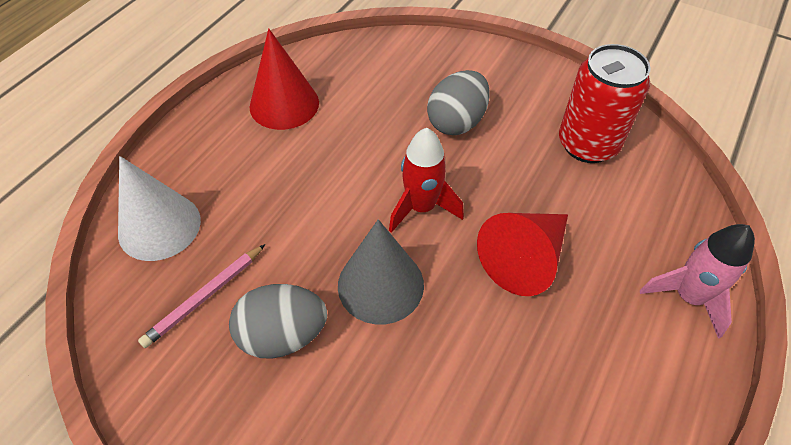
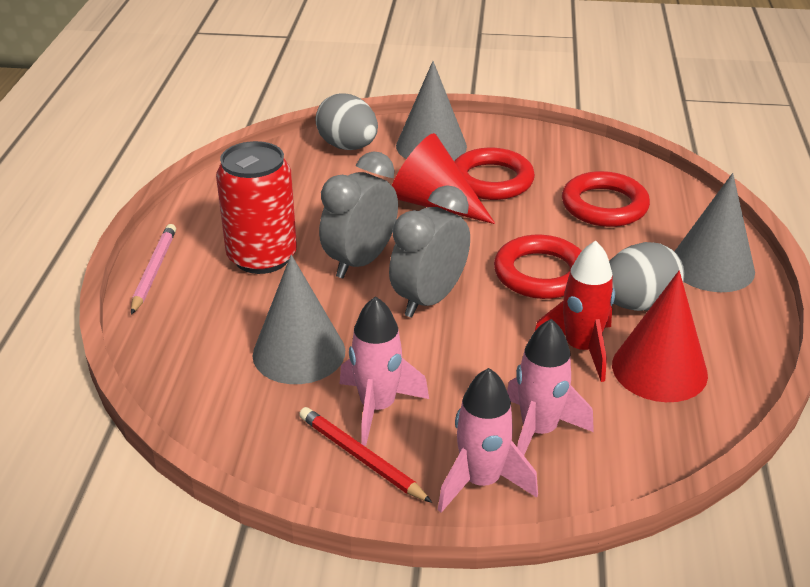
grey clock: 0 -> 2
grey cone: 1 -> 3
pink rocket: 1 -> 3
red pencil: 0 -> 1
red ring: 0 -> 3
white cone: 1 -> 0

